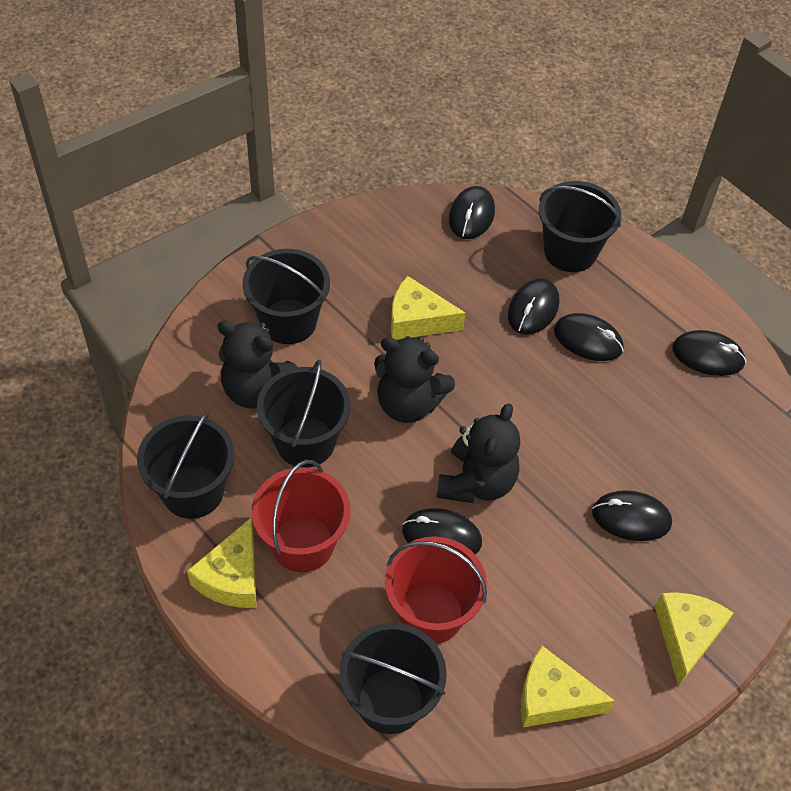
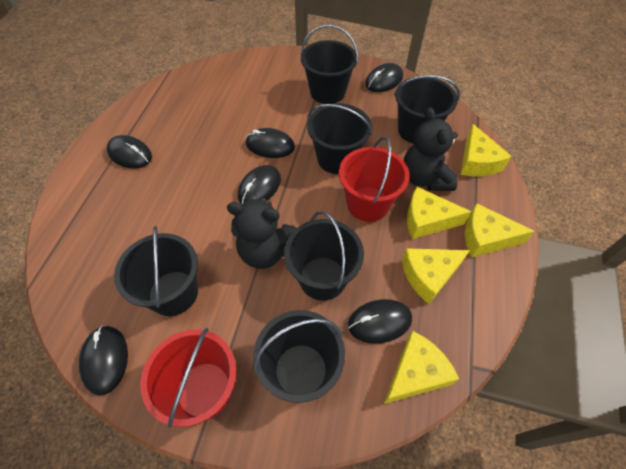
black bucket: 5 -> 6
black teddy bear: 3 -> 2
yellow cheese: 4 -> 5

